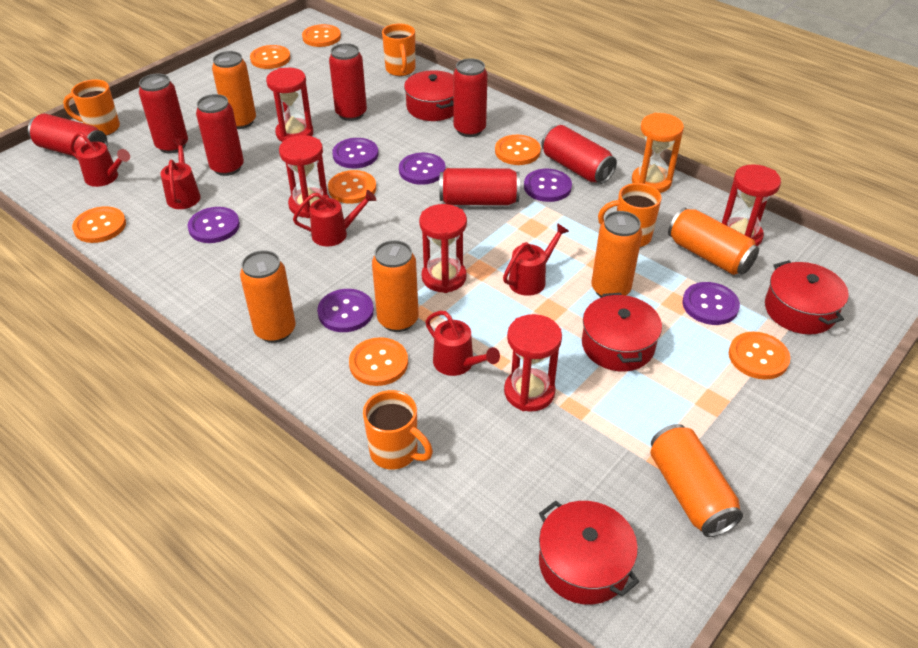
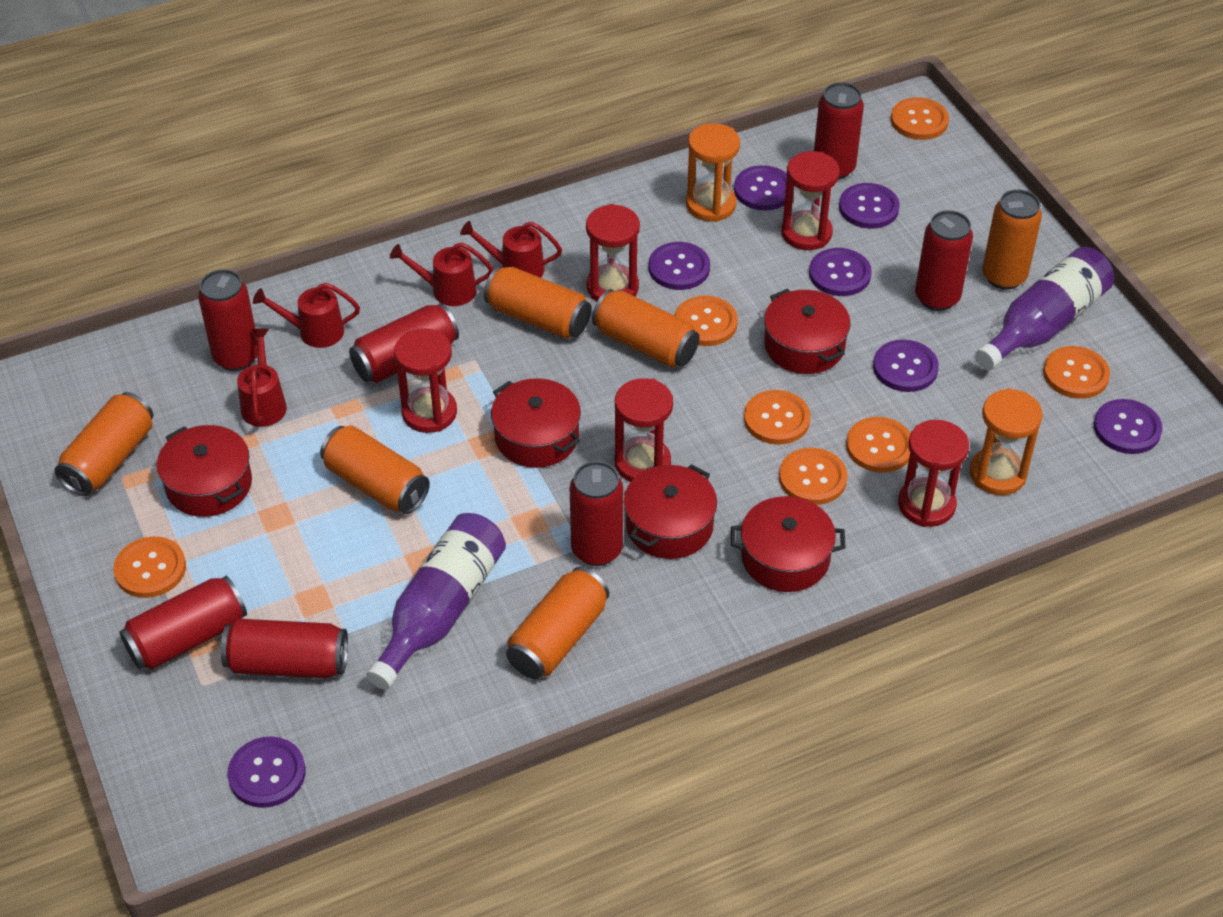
orange hourglass: 1 -> 2
orange mug: 4 -> 0
purple bottle: 0 -> 2
purple button: 6 -> 7
red pot: 4 -> 5
red watering can: 5 -> 4

